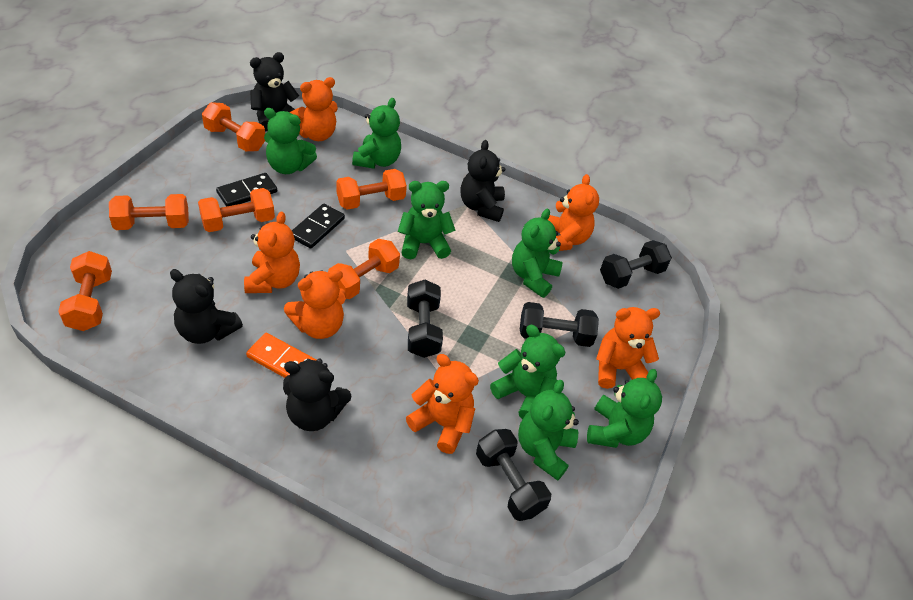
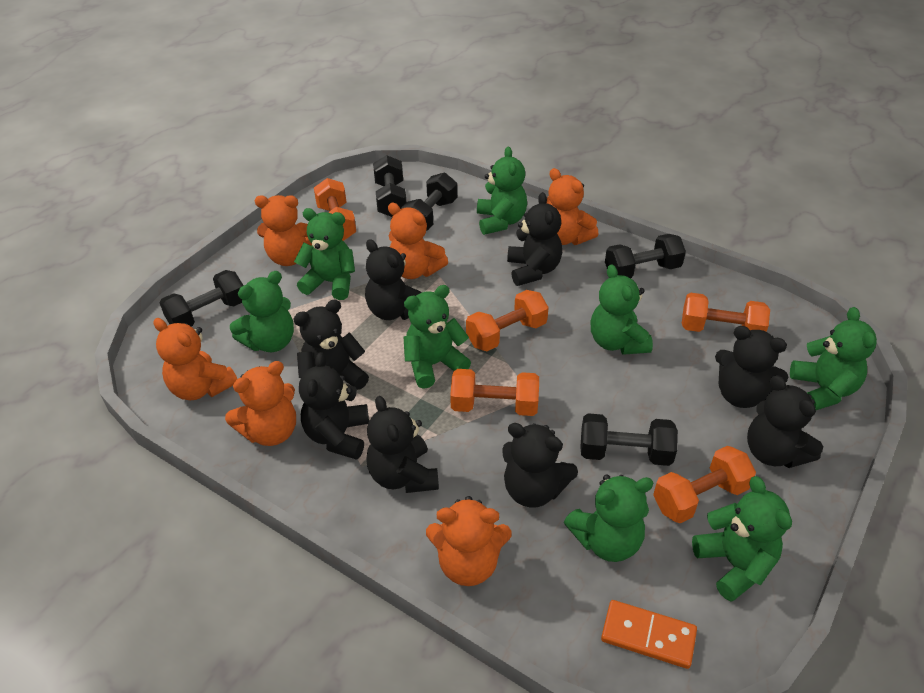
black domino: 2 -> 0
black dumbbell: 4 -> 5
black teddy bear: 4 -> 8
green teddy bear: 7 -> 8
orange dumbbell: 6 -> 5

